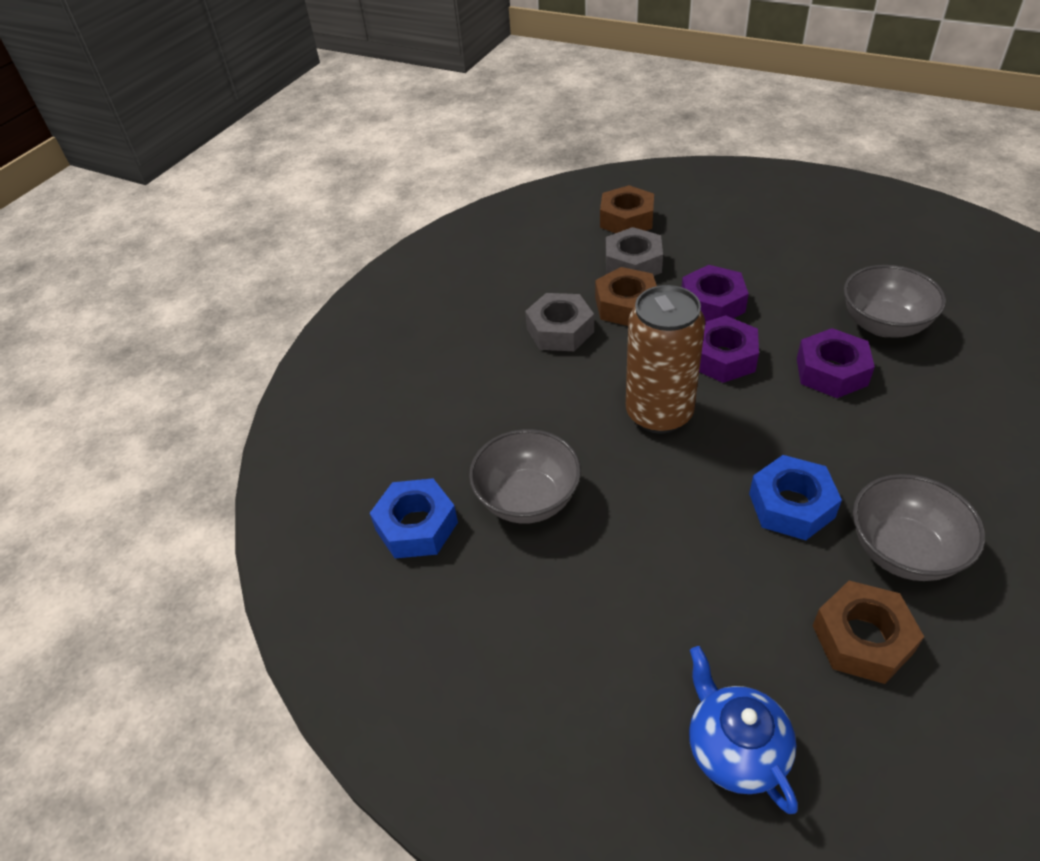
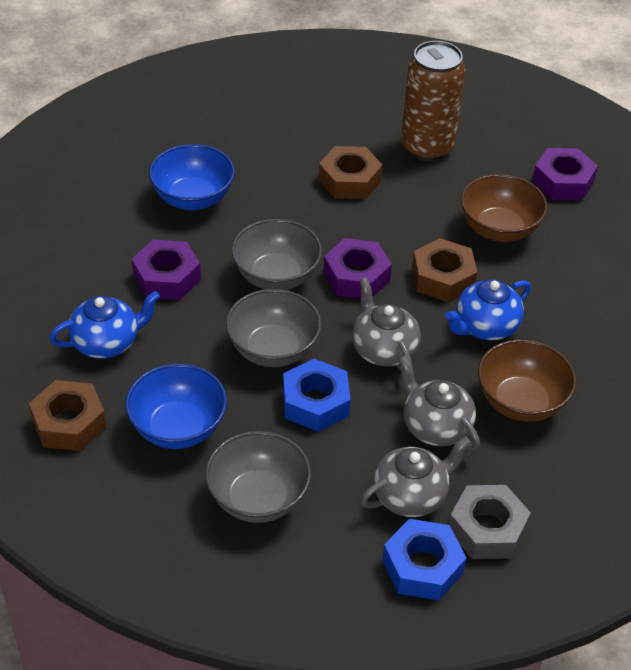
blue bowl: 0 -> 2
blue teapot: 1 -> 2
brown bowl: 0 -> 2
grey nut: 2 -> 1
grey teapot: 0 -> 3

